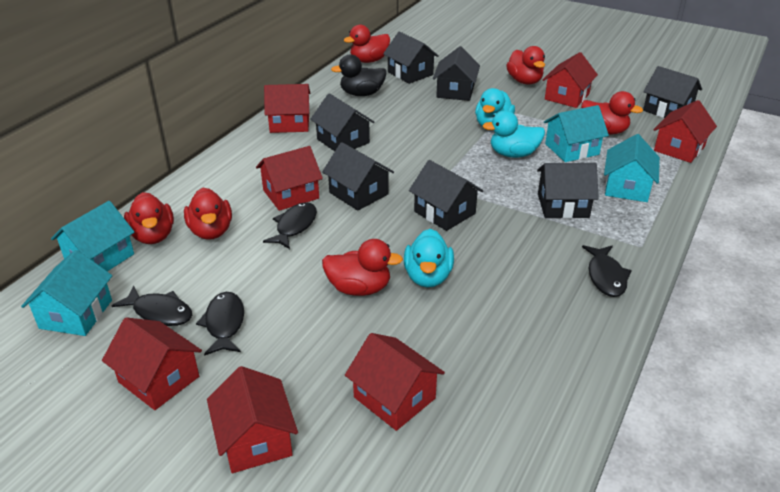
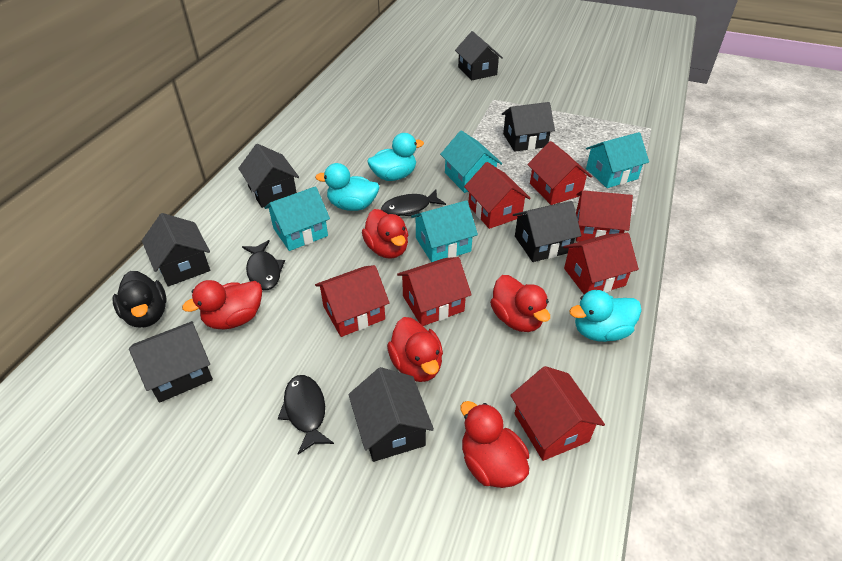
black fish: 4 -> 3
red duck: 6 -> 5

